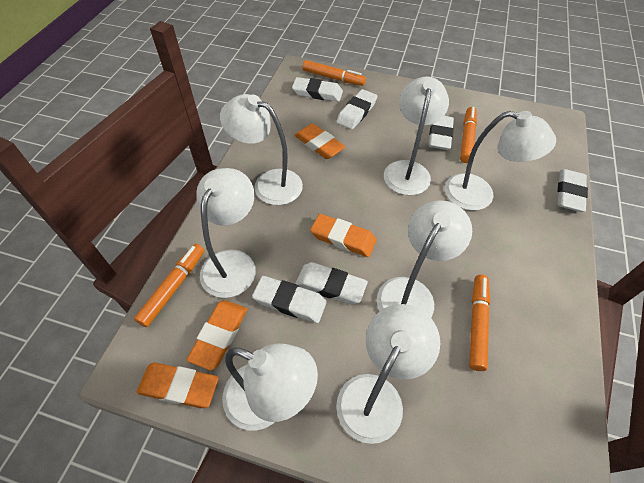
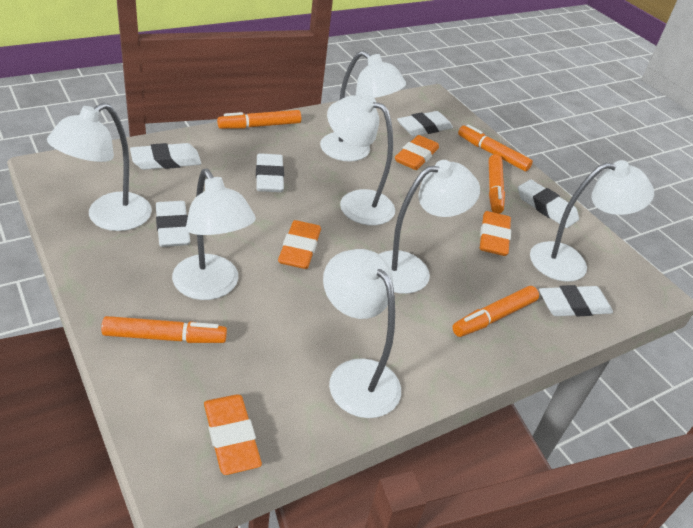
orange marker: 4 -> 5

